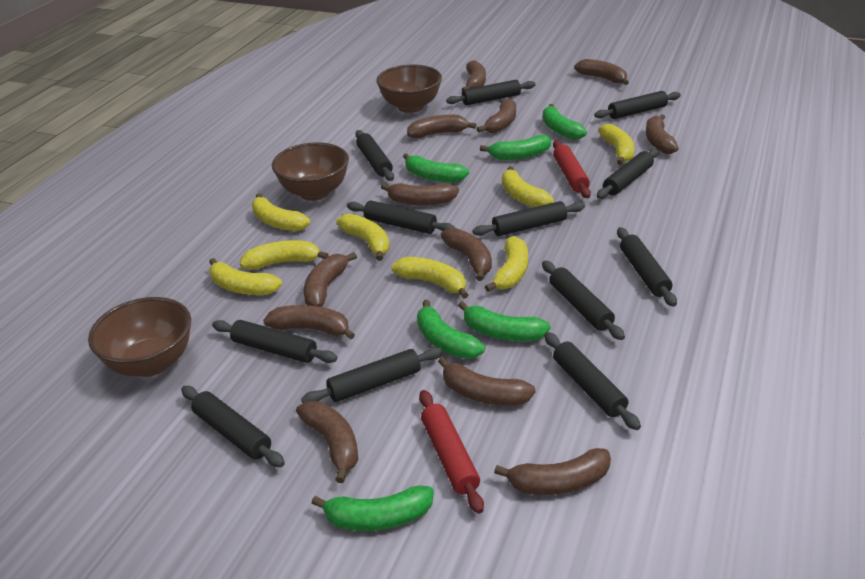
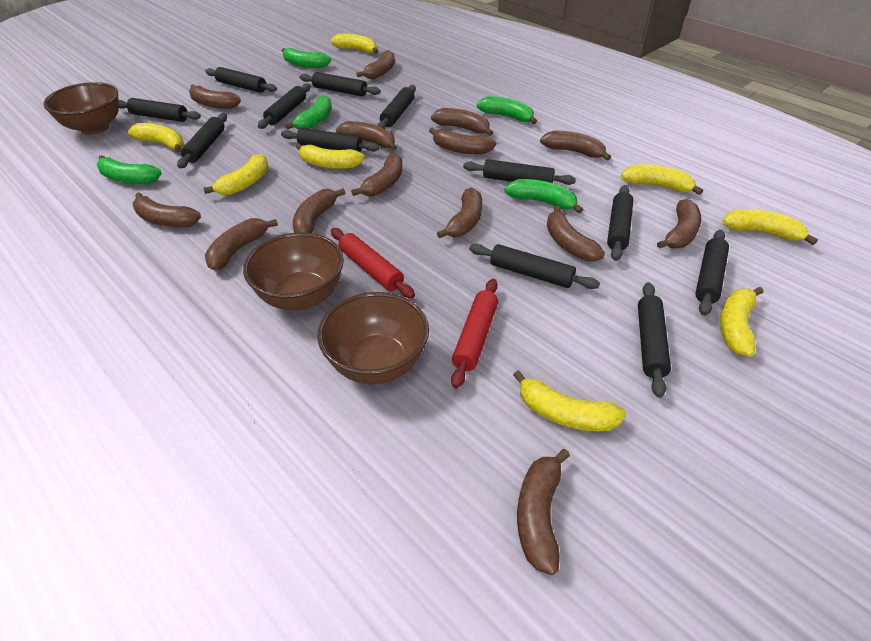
brown banana: 12 -> 14
green banana: 6 -> 5

